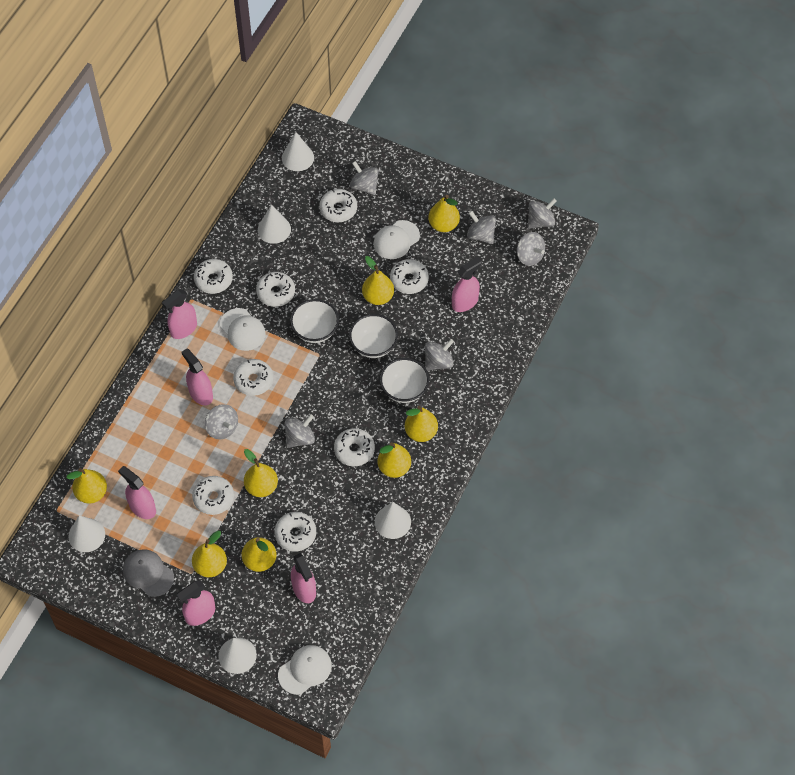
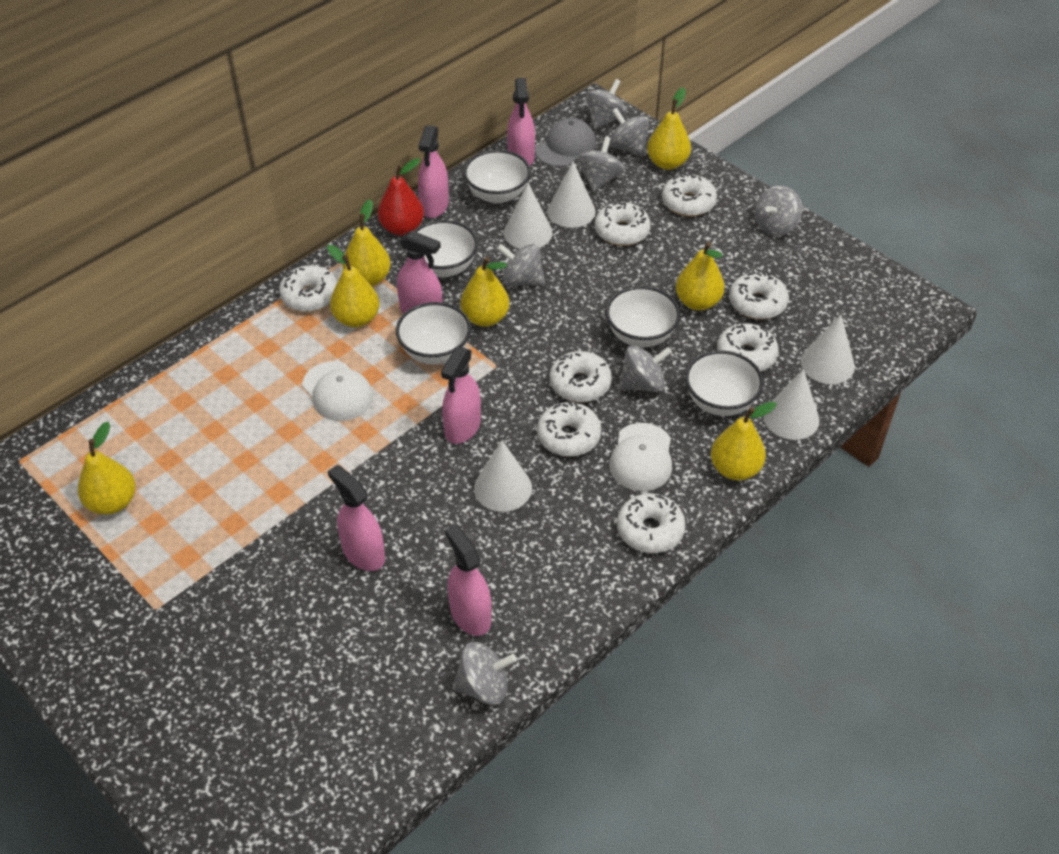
red pear: 0 -> 1
white bowl: 3 -> 5
white cap: 3 -> 2
yellow pear: 8 -> 7

